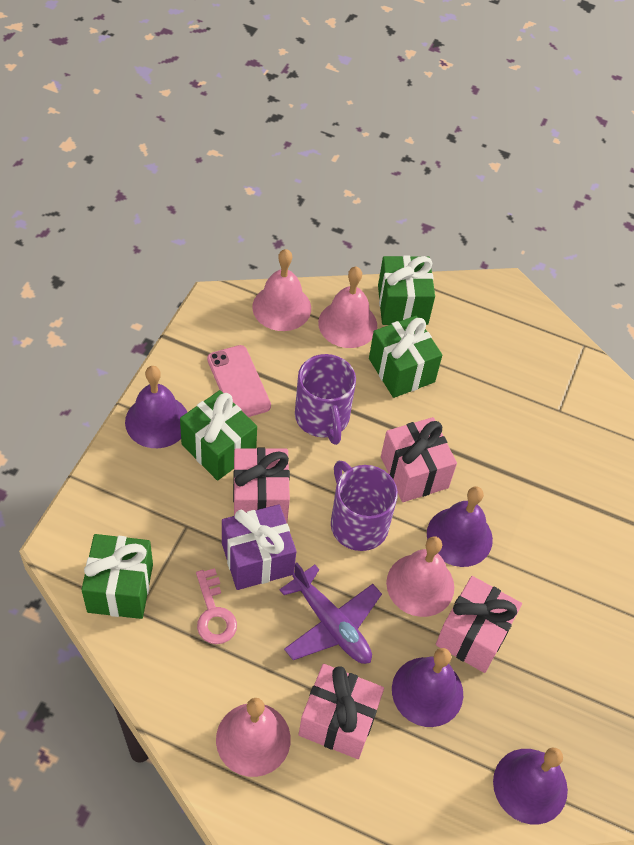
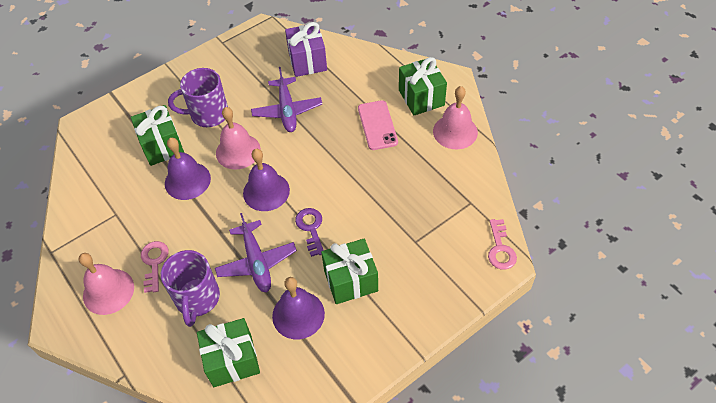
pink bell: 4 -> 3
pink gift: 4 -> 0
pink key: 1 -> 2
purple bell: 4 -> 3
purple key: 0 -> 1
purple plane: 1 -> 2

